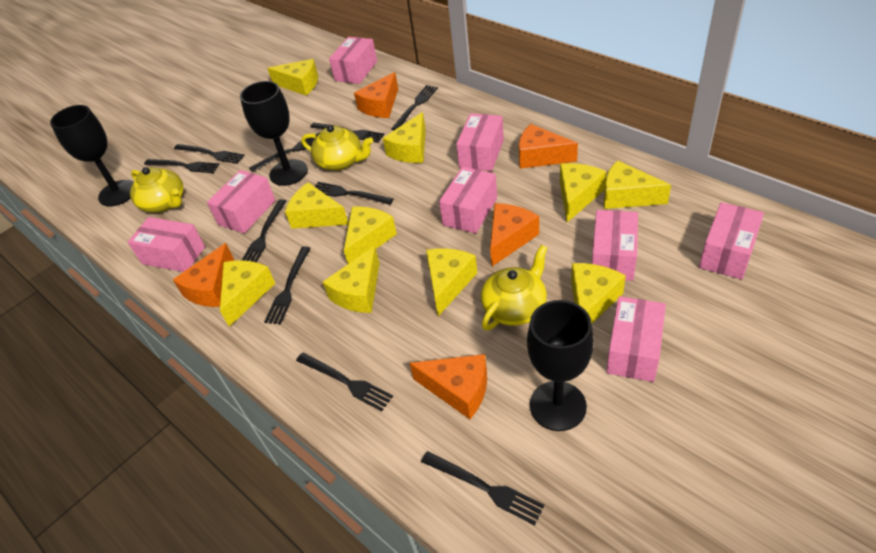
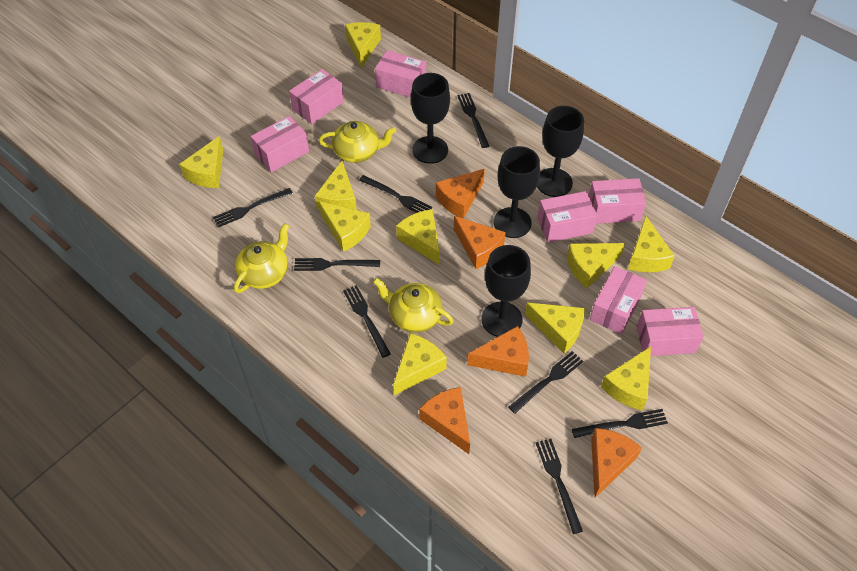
black fork: 10 -> 8
black goblet: 3 -> 4
pink box: 8 -> 7

